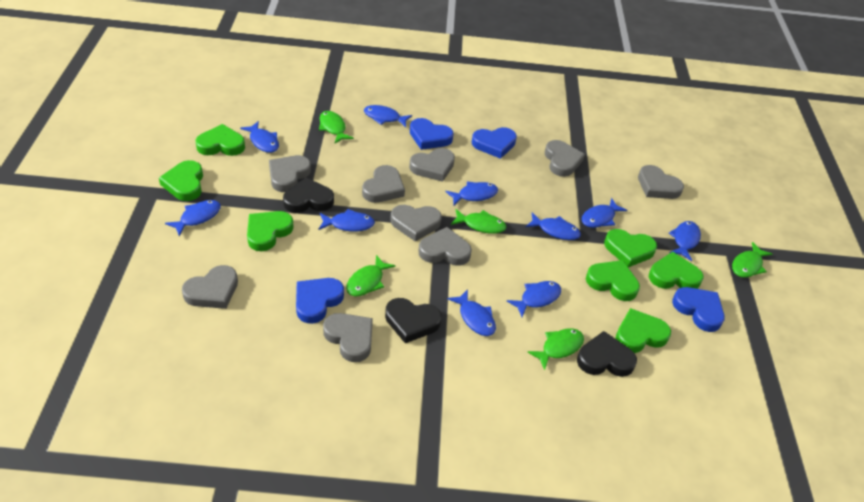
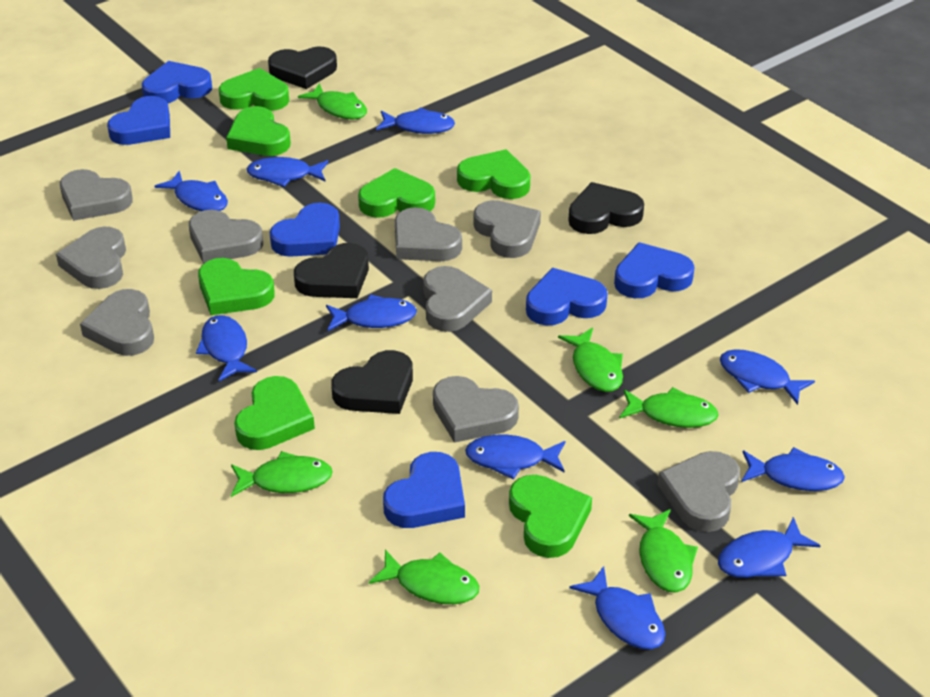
black heart: 3 -> 4
blue heart: 4 -> 6
green fish: 5 -> 6

